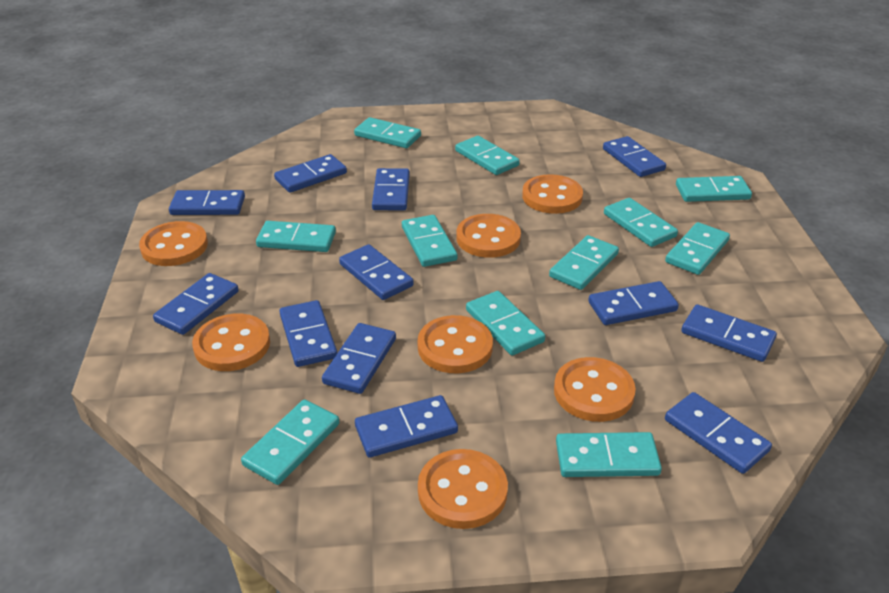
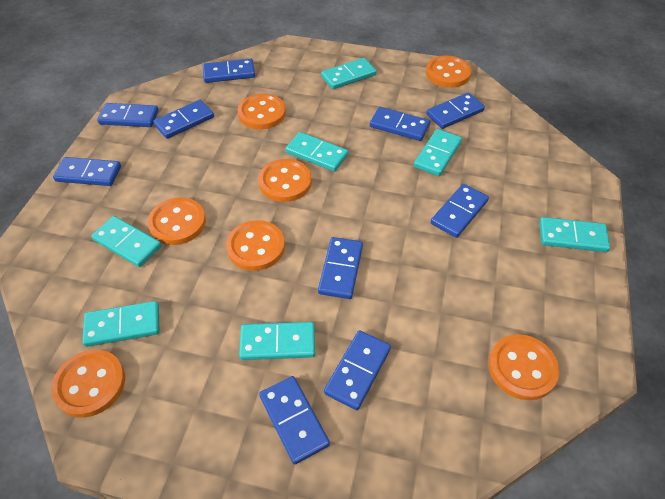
blue domino: 12 -> 10
turquoise domino: 11 -> 7

